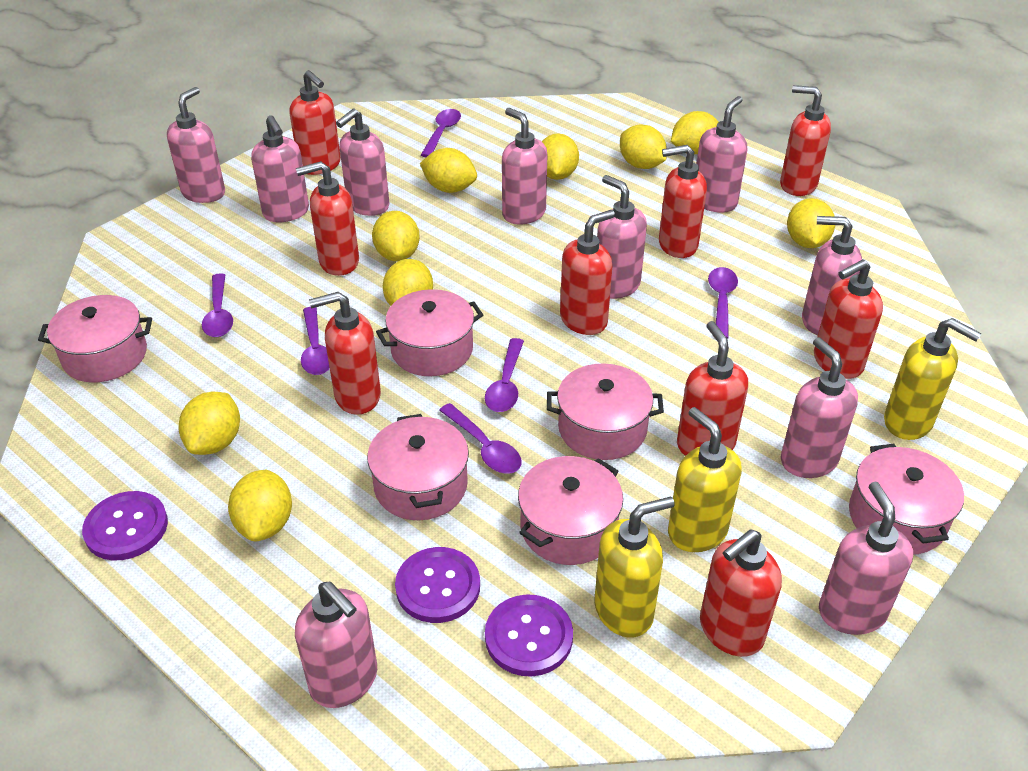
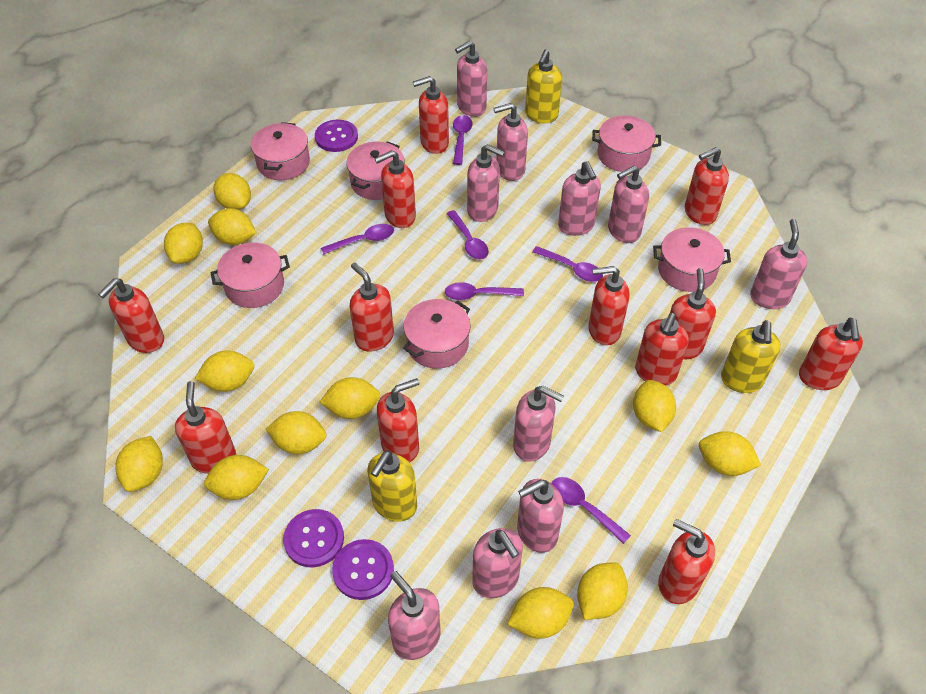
red soap dispenser: 9 -> 12
yellow lemon: 9 -> 12

